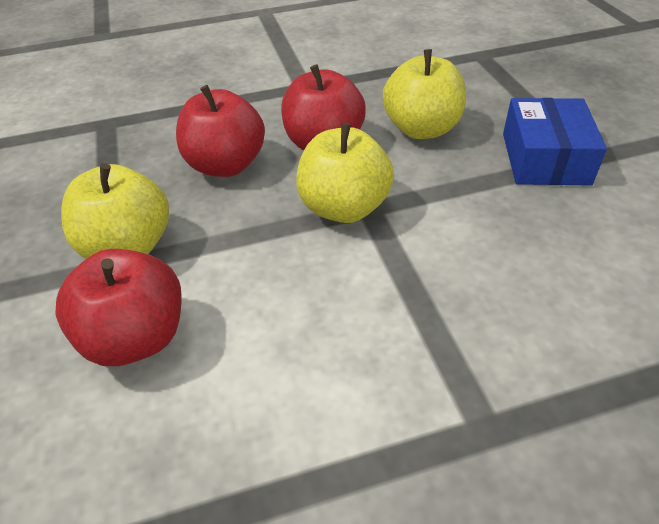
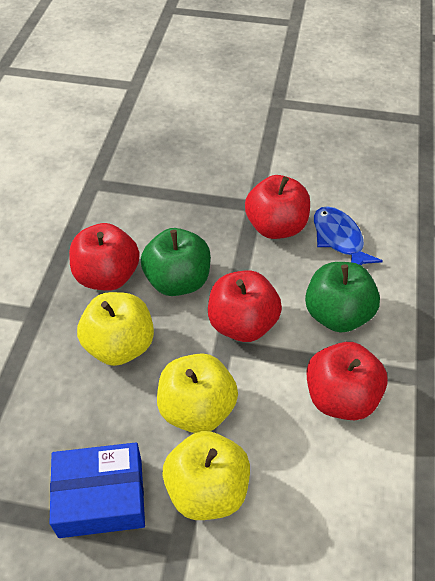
blue fish: 0 -> 1
green apple: 0 -> 2
red apple: 3 -> 4

